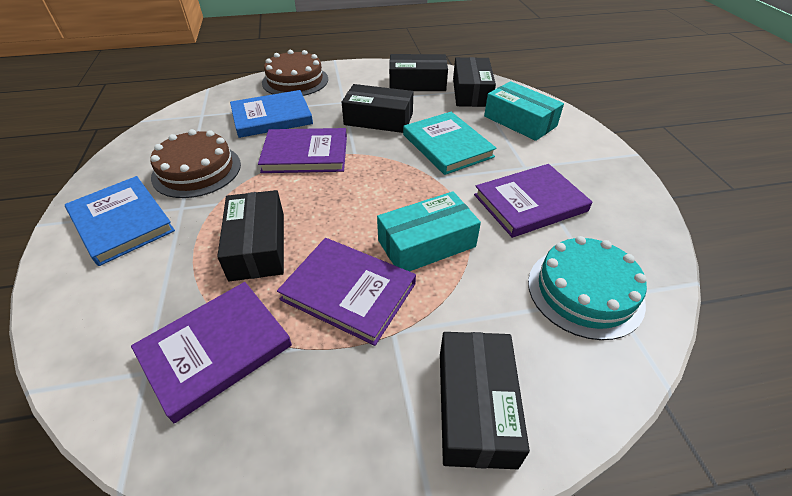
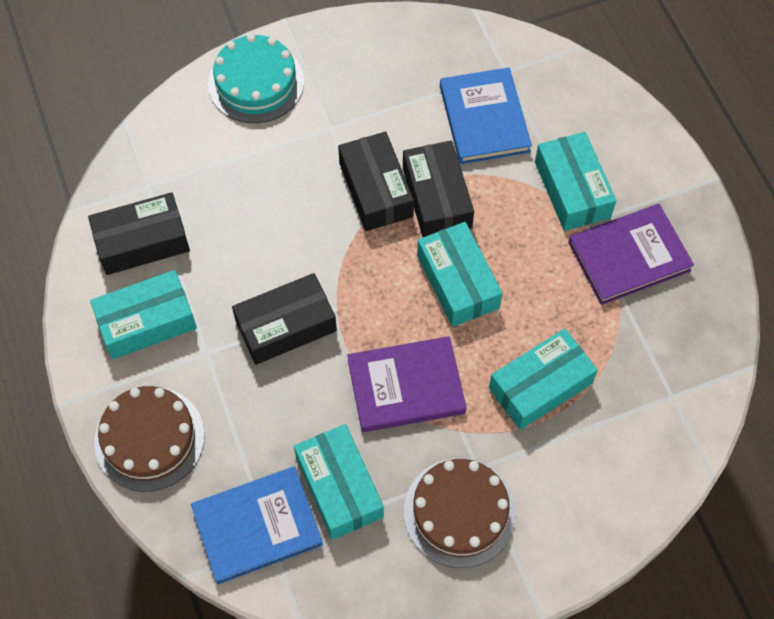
black box: 5 -> 4
purple book: 4 -> 2
turquoise book: 1 -> 0
turquoise box: 2 -> 5

